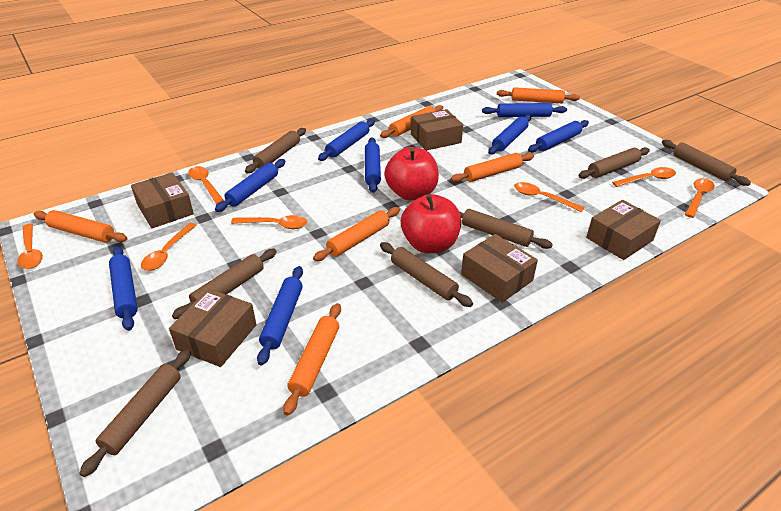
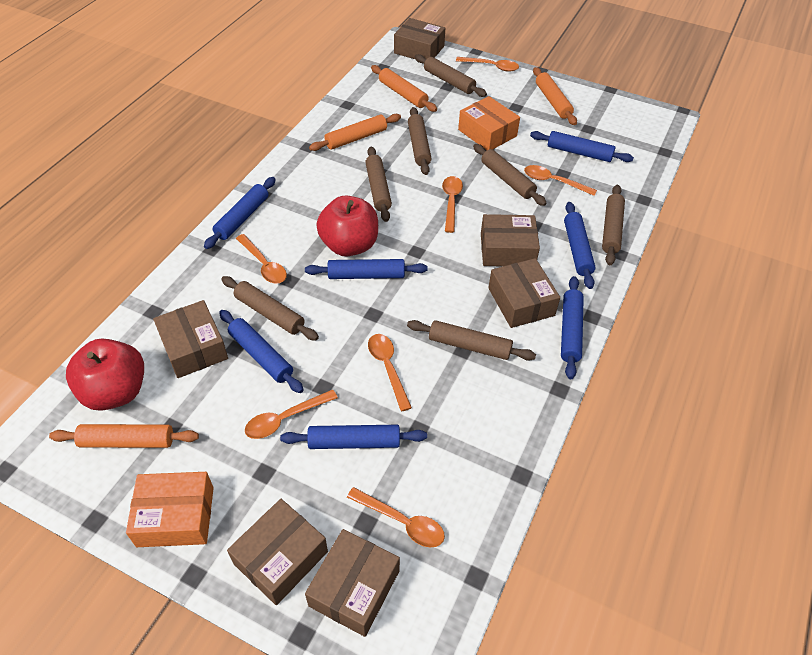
blue rolling pin: 8 -> 7
brown box: 5 -> 6
orange box: 0 -> 2
orange rolling pin: 6 -> 4

